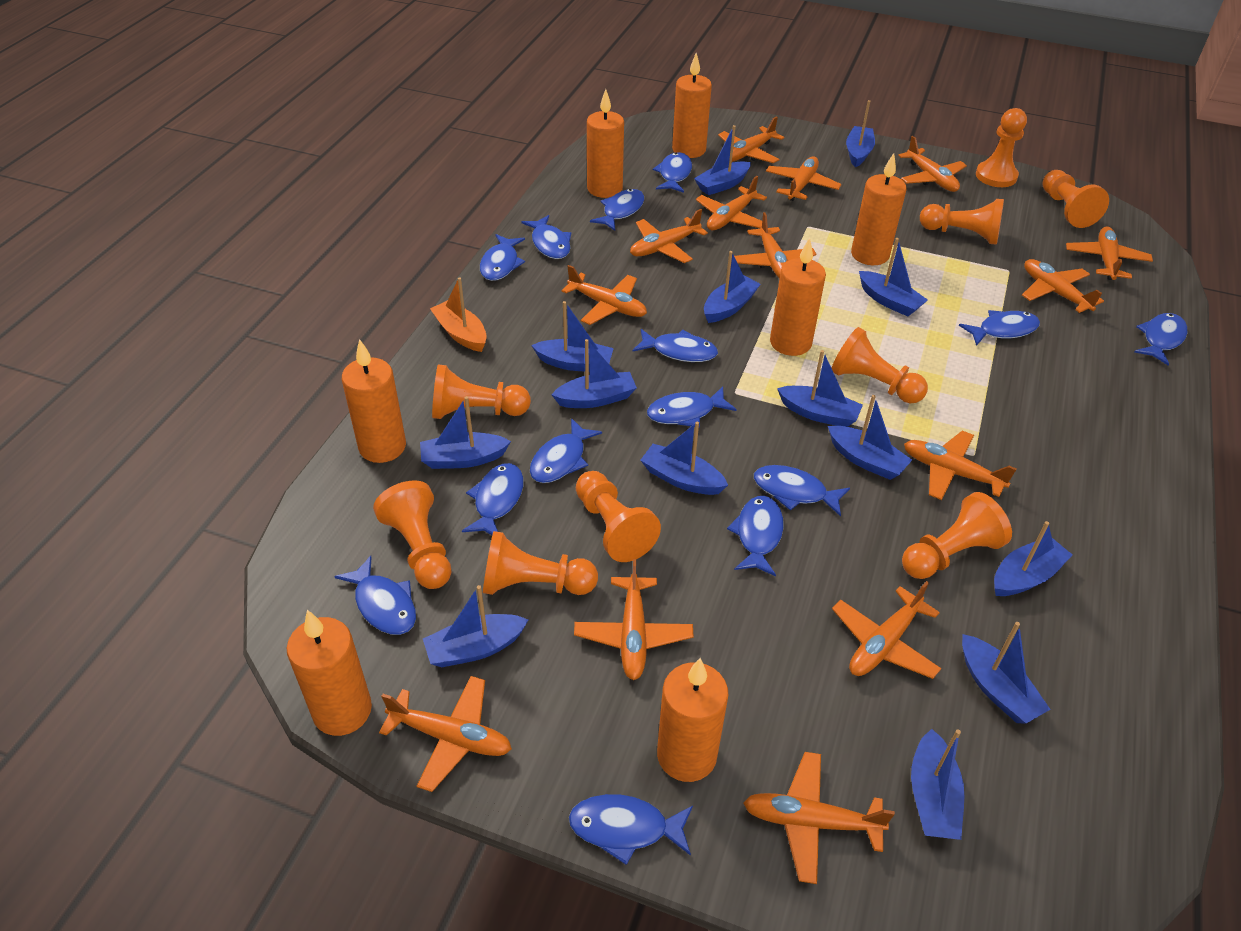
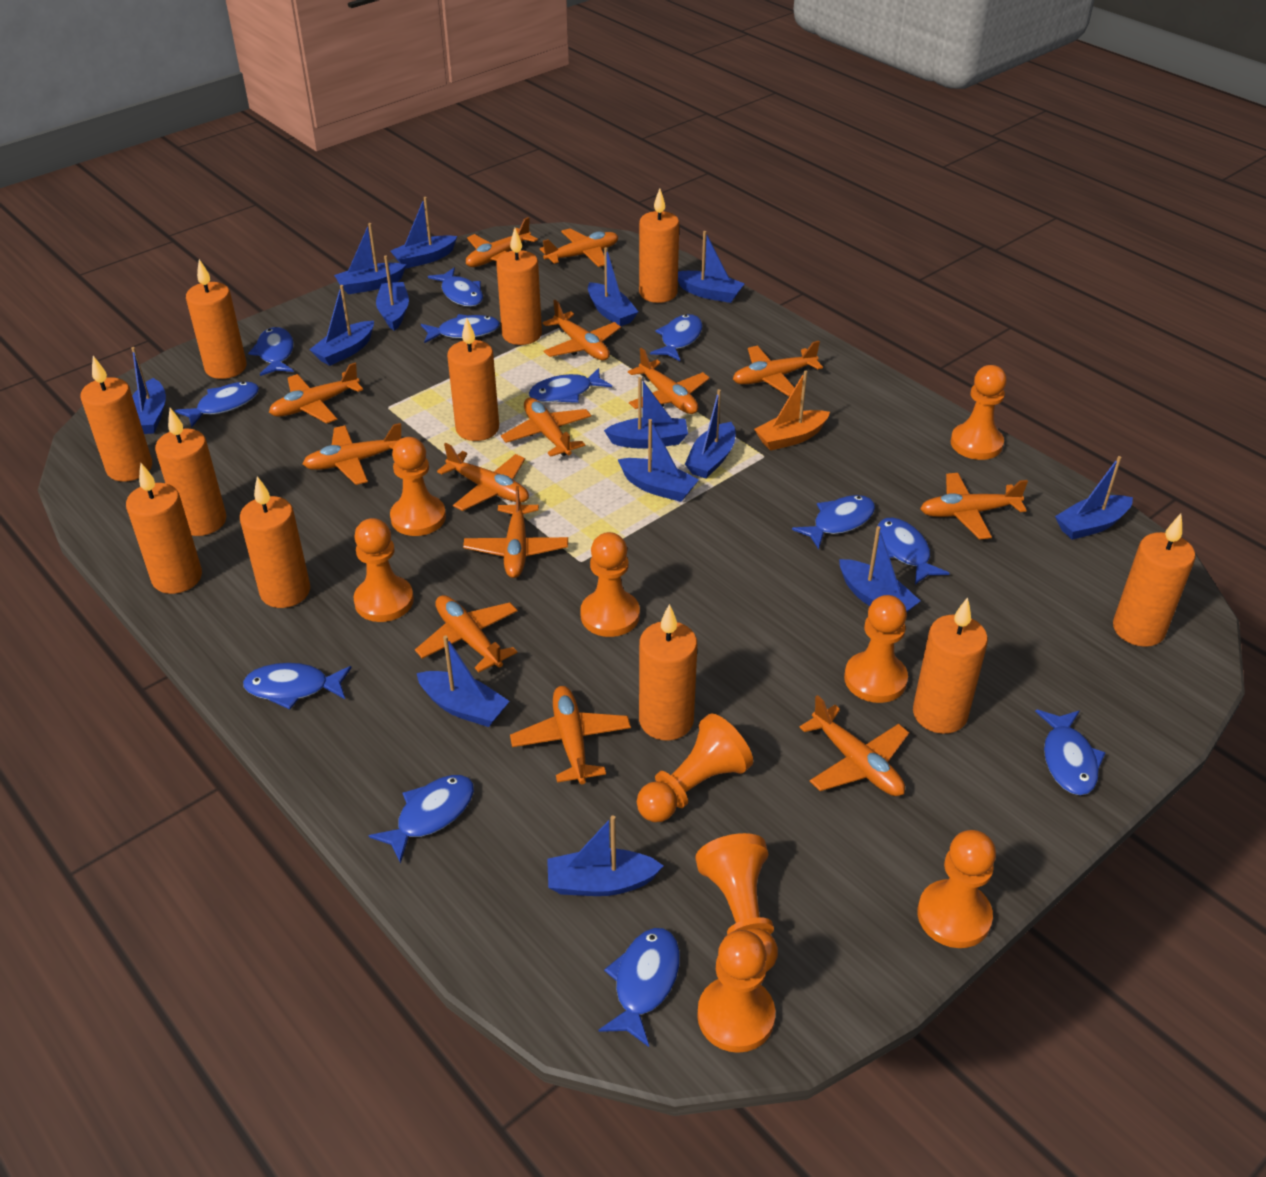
blue fish: 14 -> 12
orange candle: 7 -> 11

